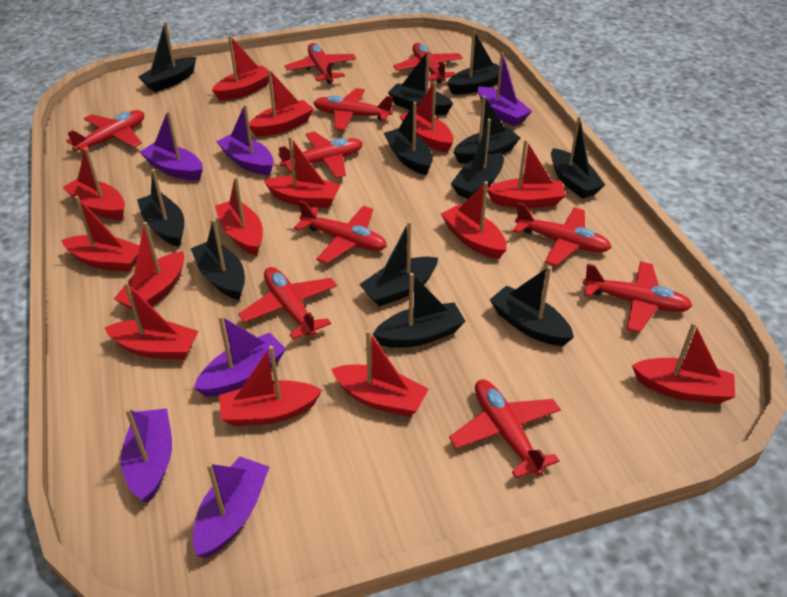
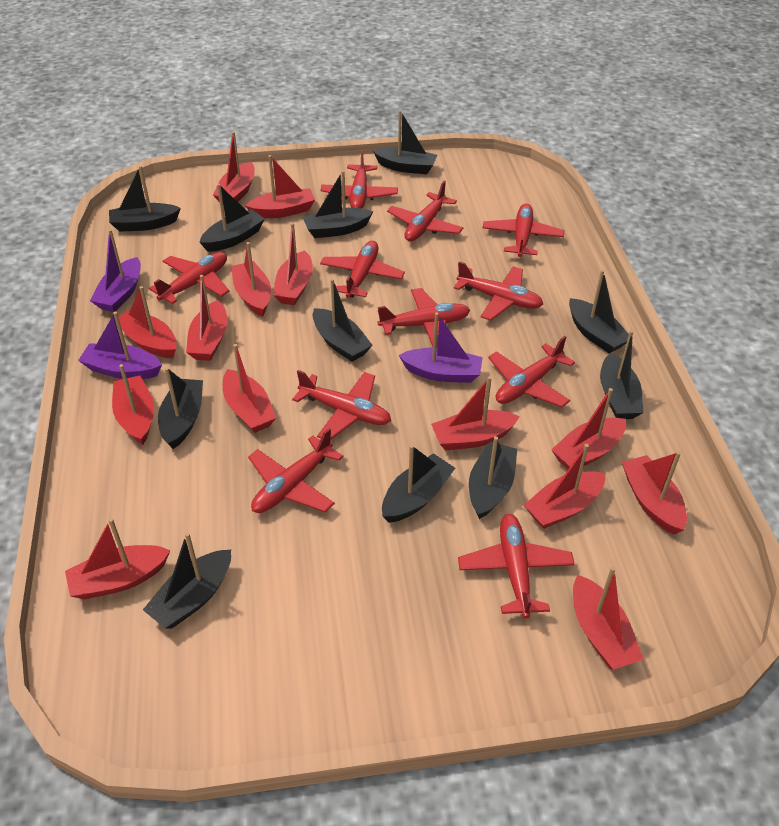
black boat: 12 -> 11
purple boat: 6 -> 3
red plane: 10 -> 11

